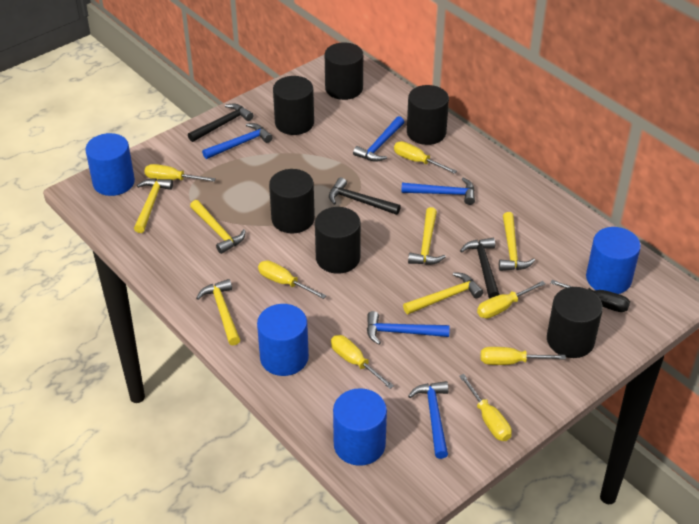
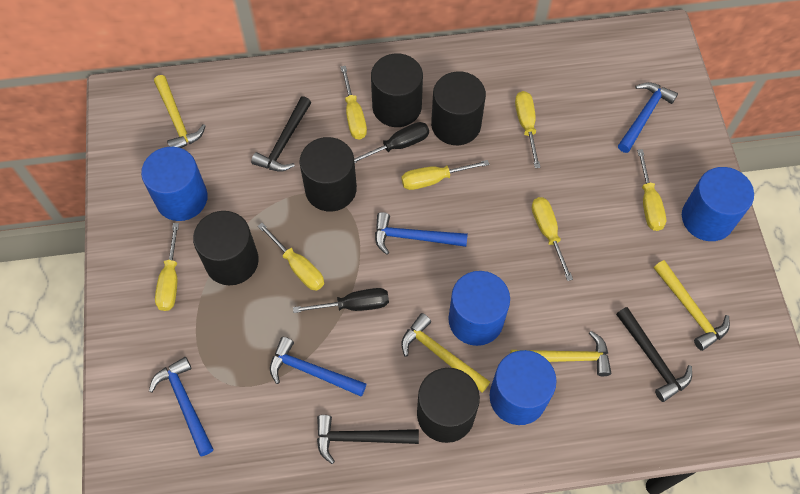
black cylinder: 6 -> 5
black screwdriver: 1 -> 2
blue hammer: 5 -> 4
yellow hammer: 6 -> 4

